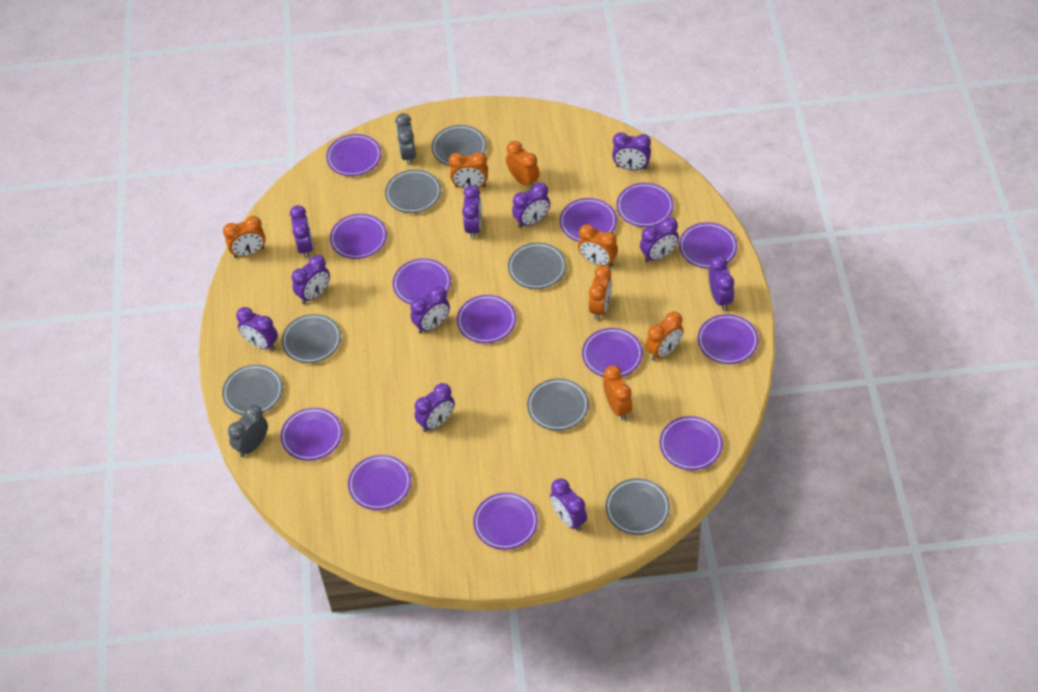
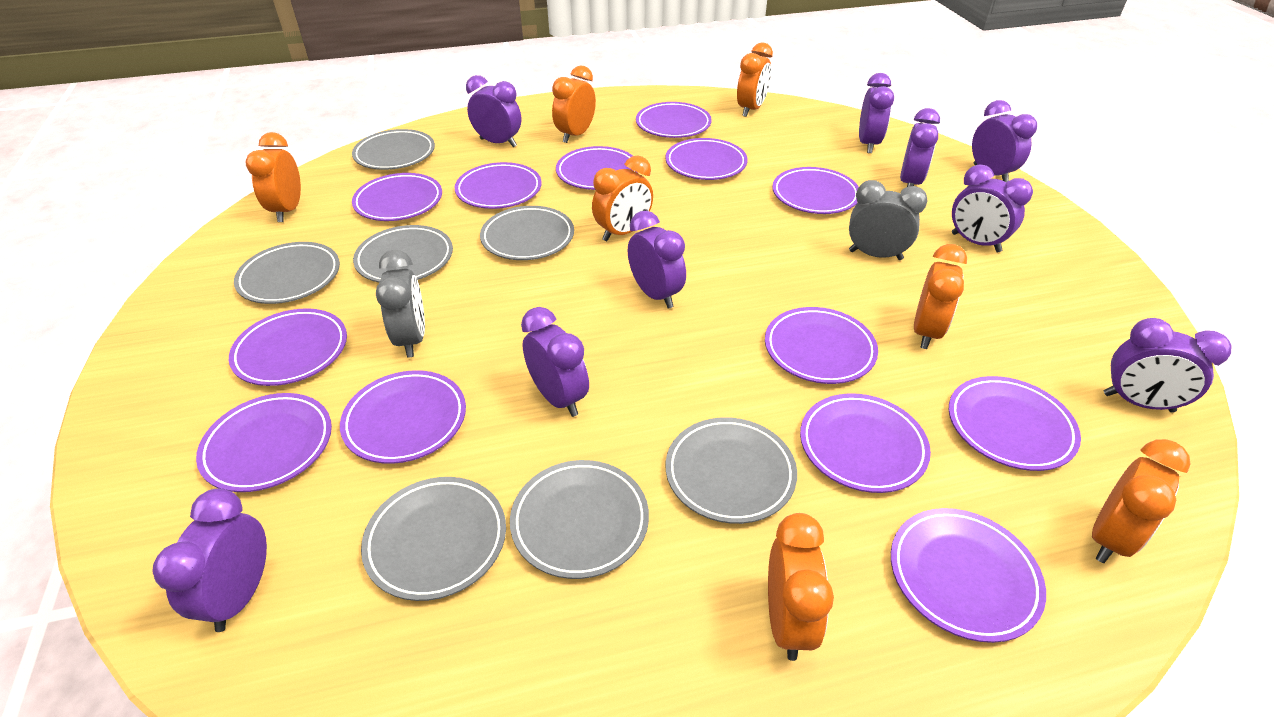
purple clock: 11 -> 9

